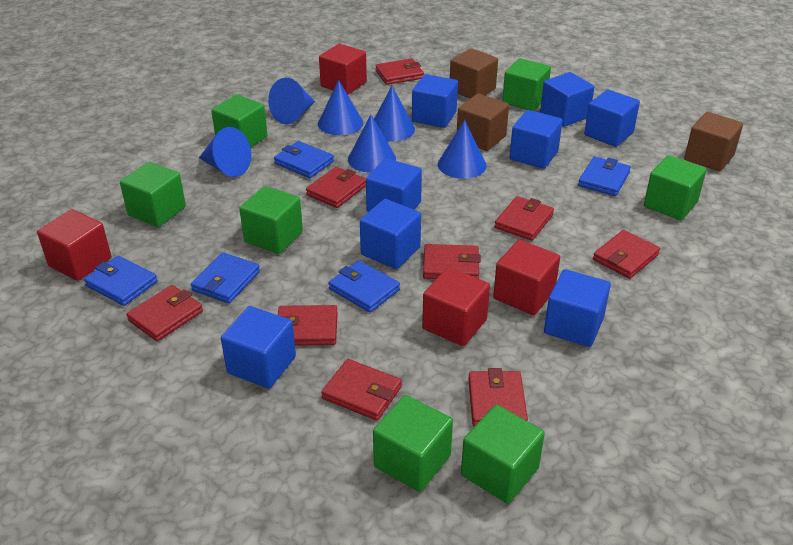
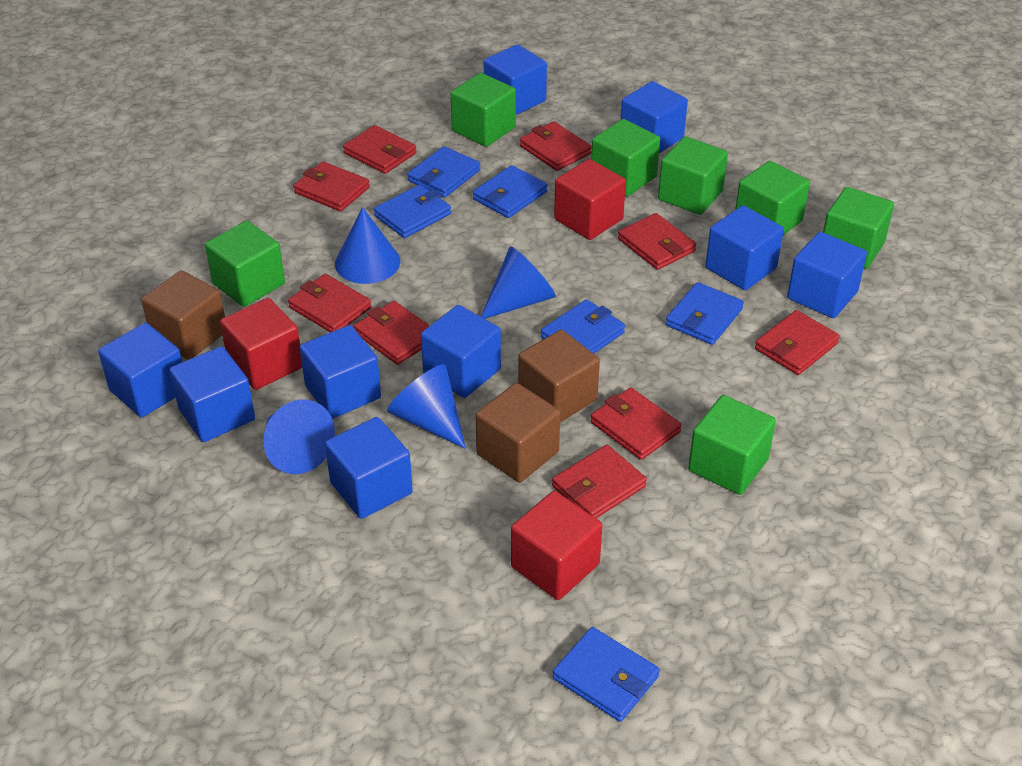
blue cone: 6 -> 4
blue cube: 8 -> 9
blue wallet: 5 -> 6
red cube: 4 -> 3

